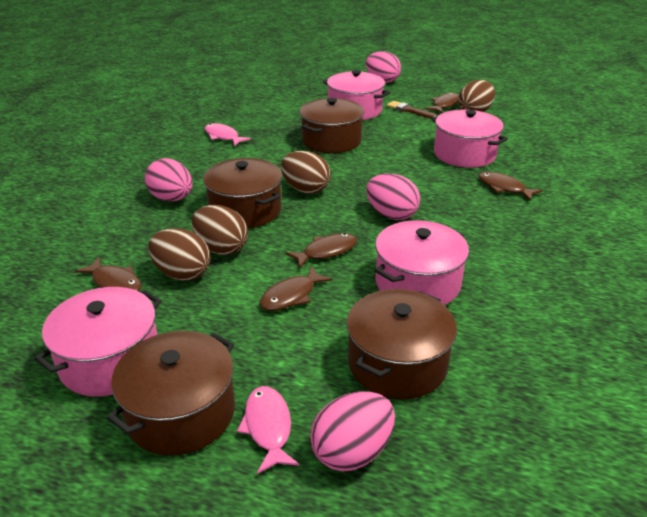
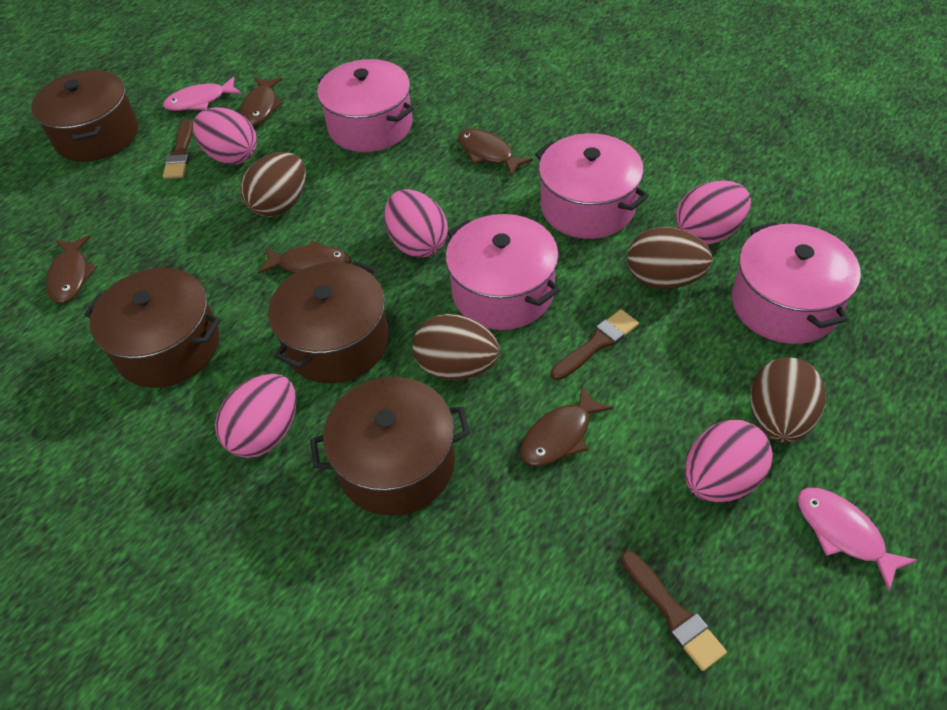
brown brush: 1 -> 3
pink egg: 4 -> 5

